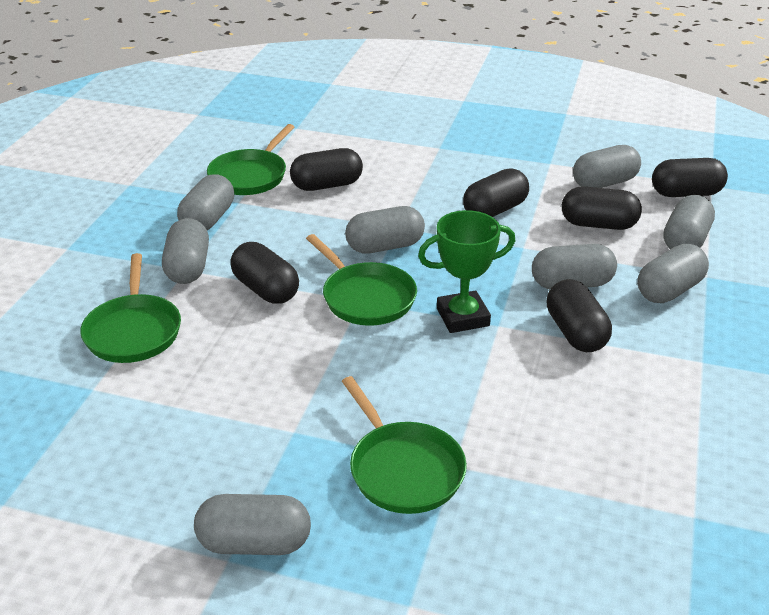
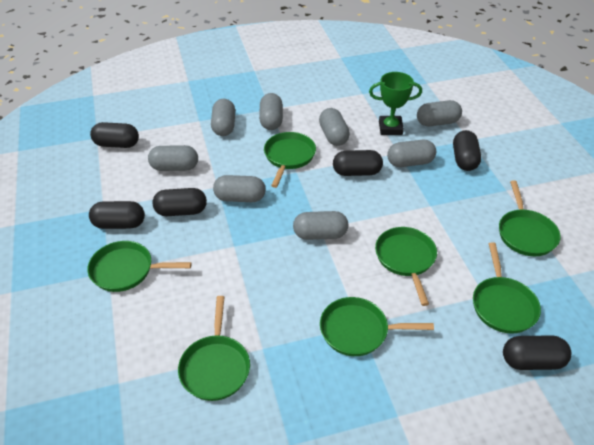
green pan: 4 -> 7

